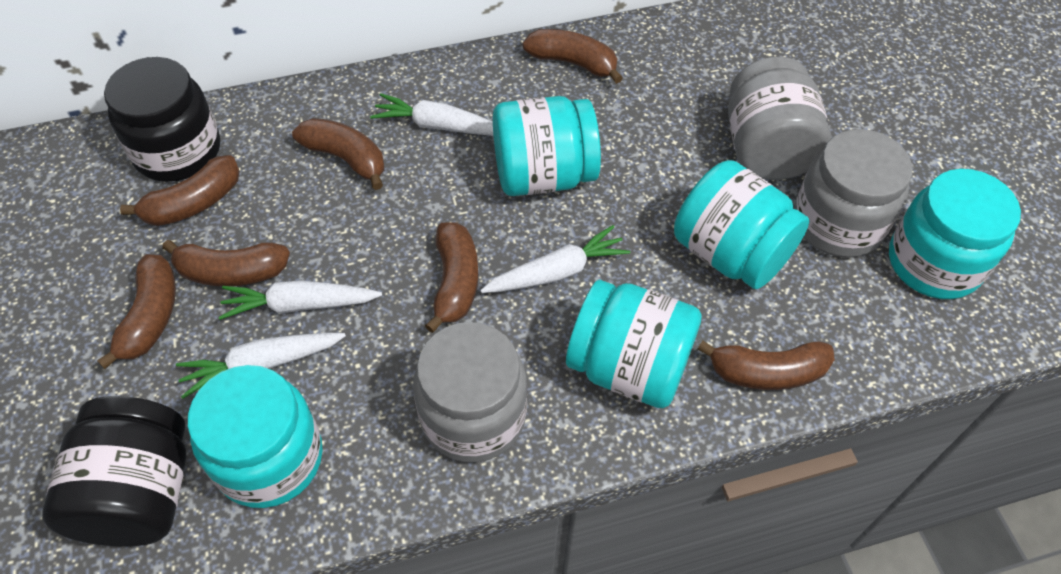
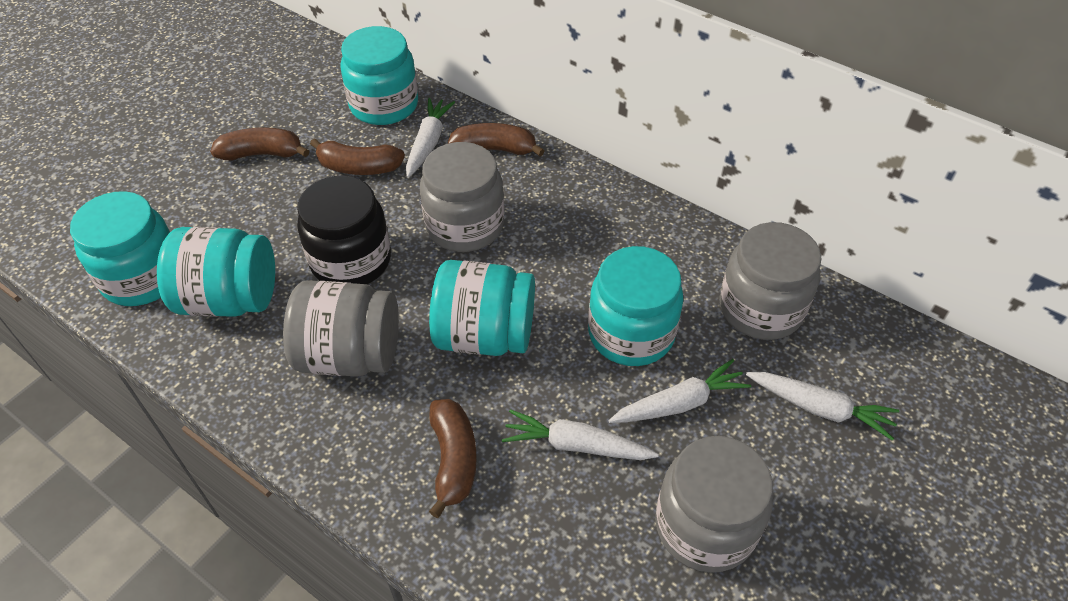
black jar: 2 -> 1
brown banana: 7 -> 4
grey jar: 3 -> 4

